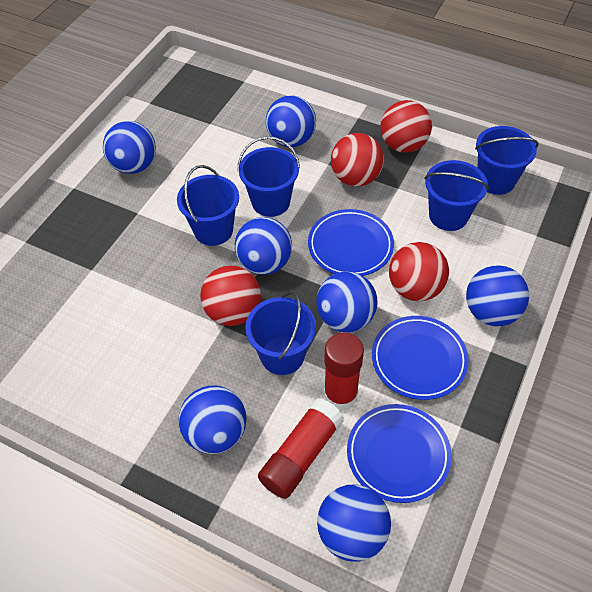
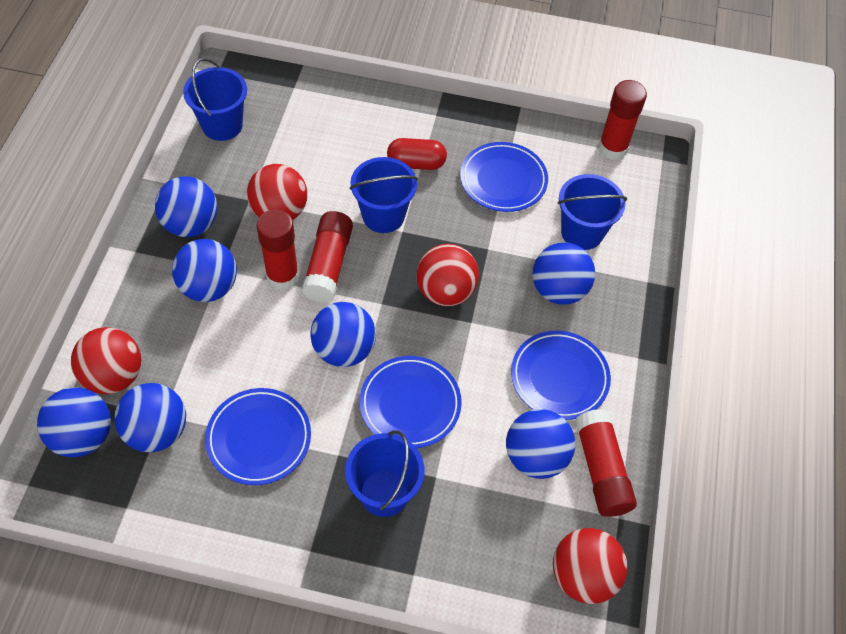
blue bucket: 5 -> 4
blue plate: 3 -> 4
red capsule: 0 -> 1
red glue stick: 2 -> 4

